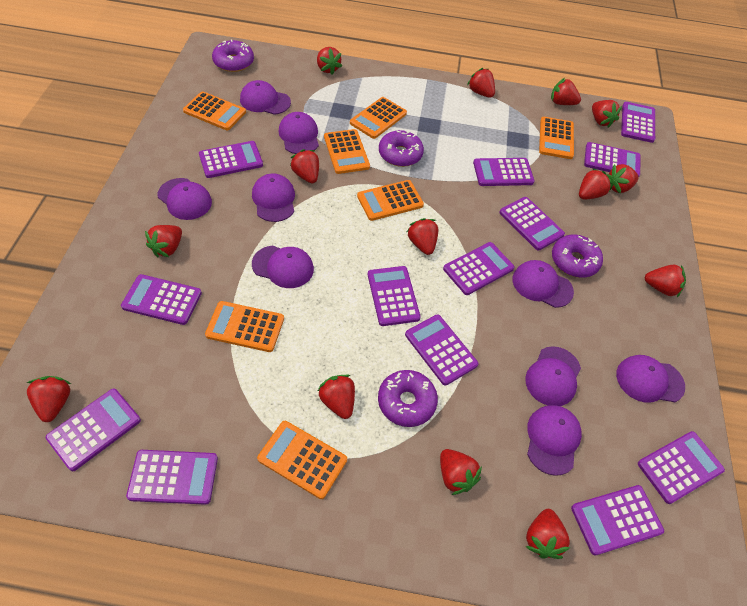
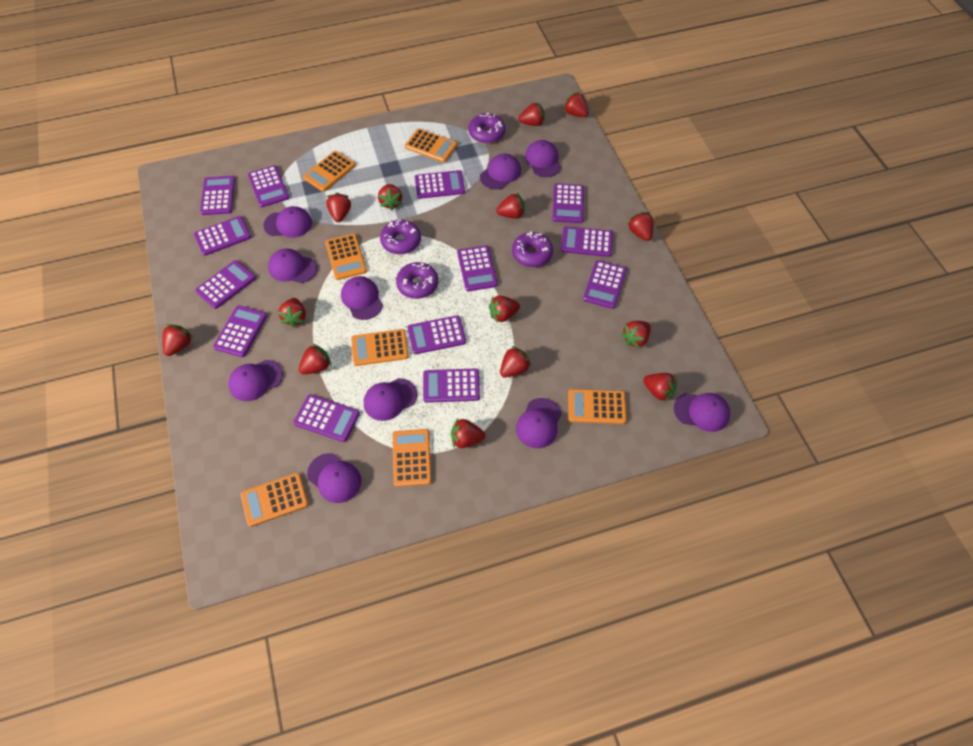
purple cap: 9 -> 10

